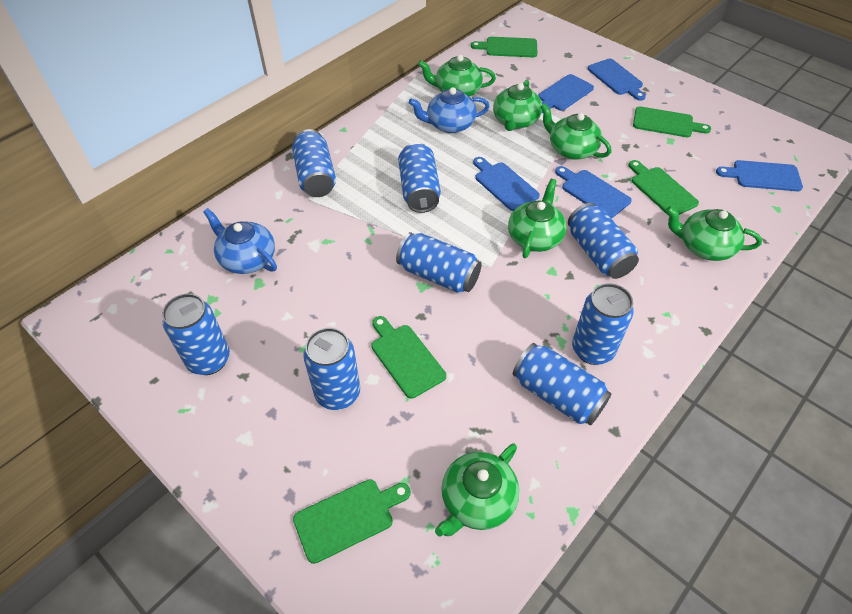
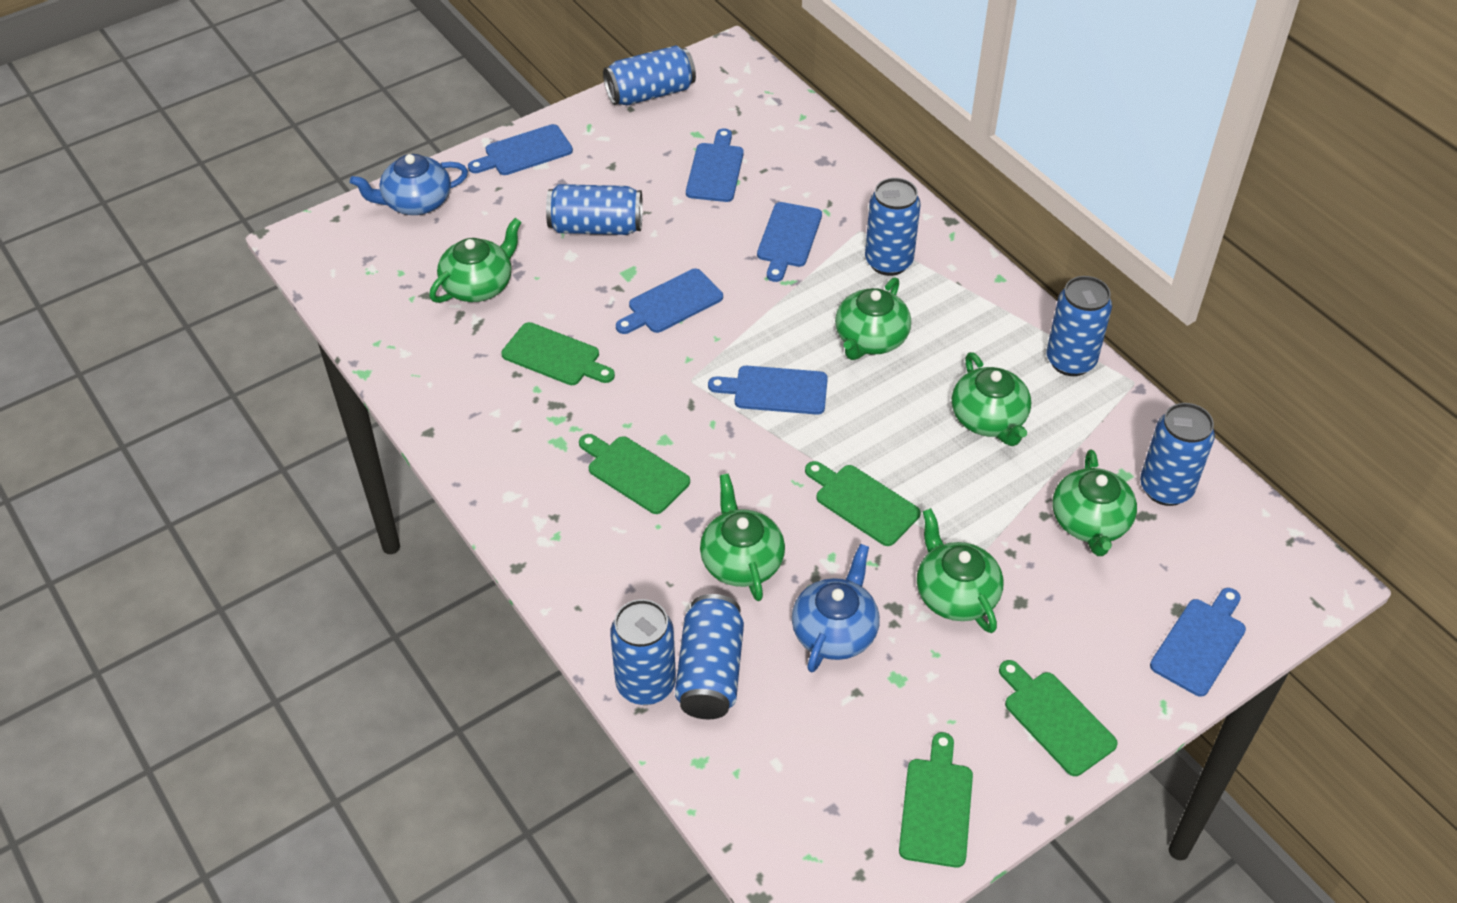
blue can: 8 -> 7
blue cutting board: 5 -> 6

